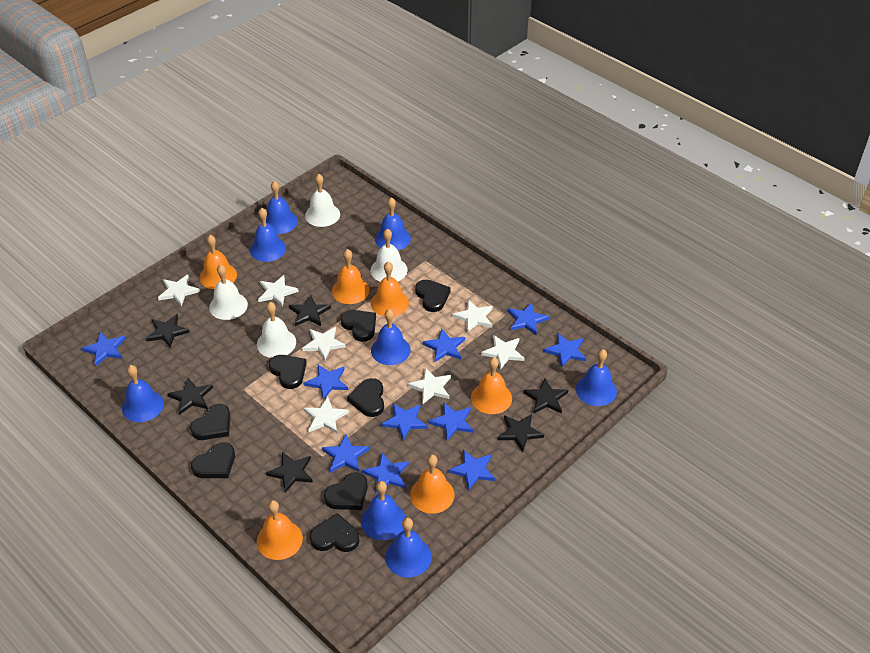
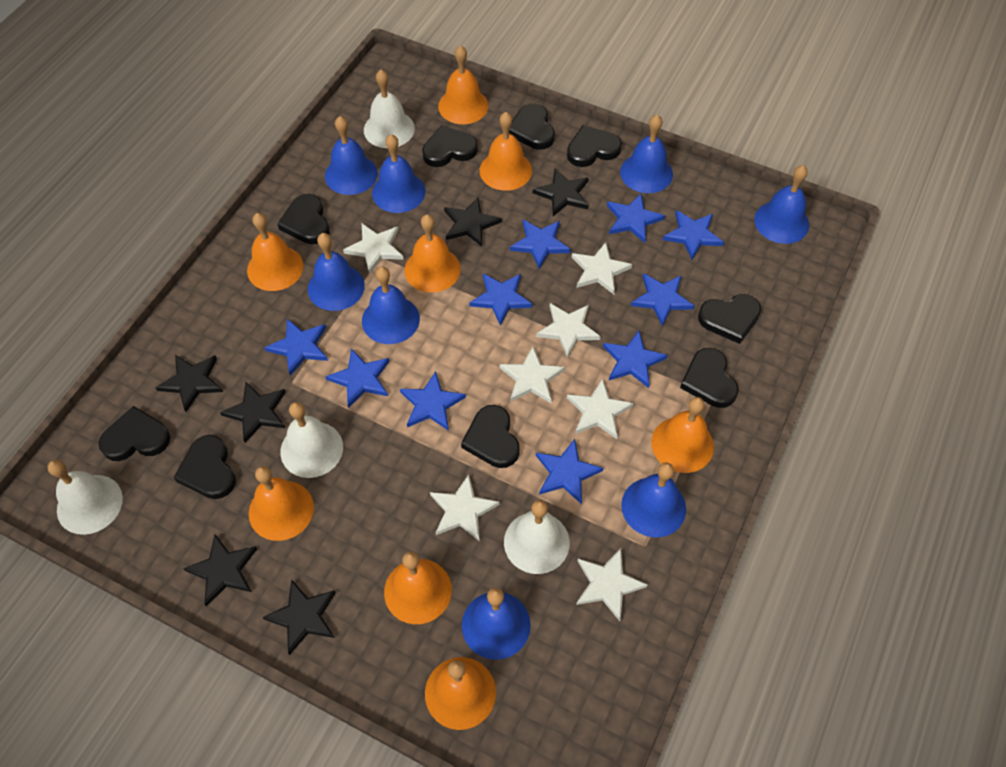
black heart: 8 -> 9
orange bell: 6 -> 8

